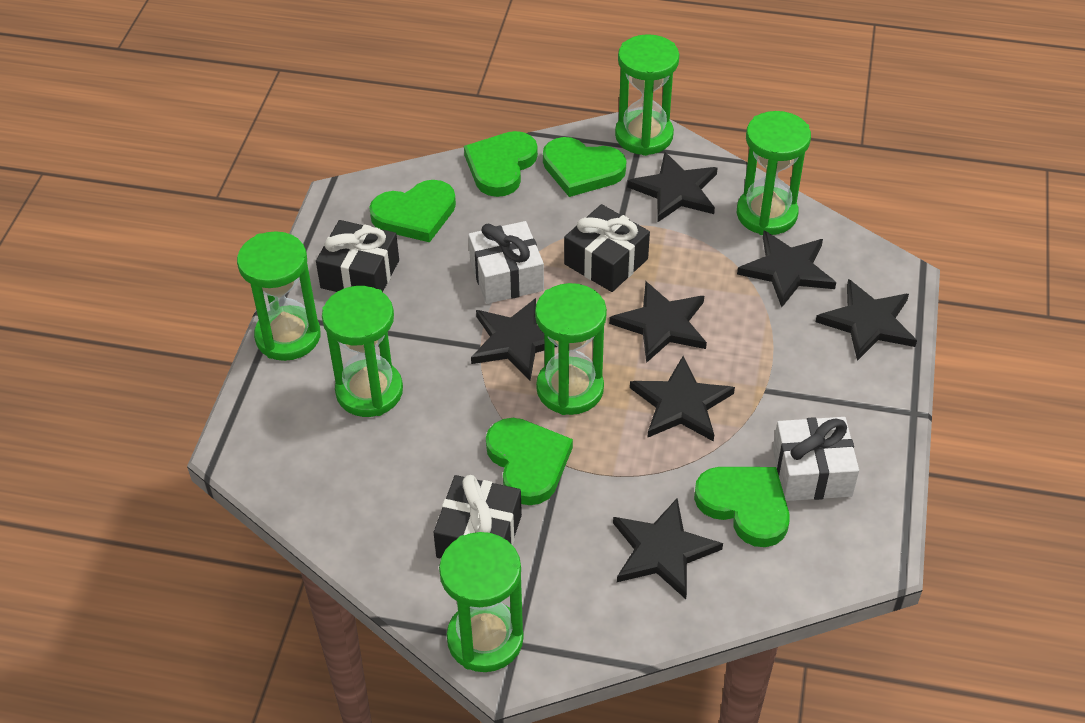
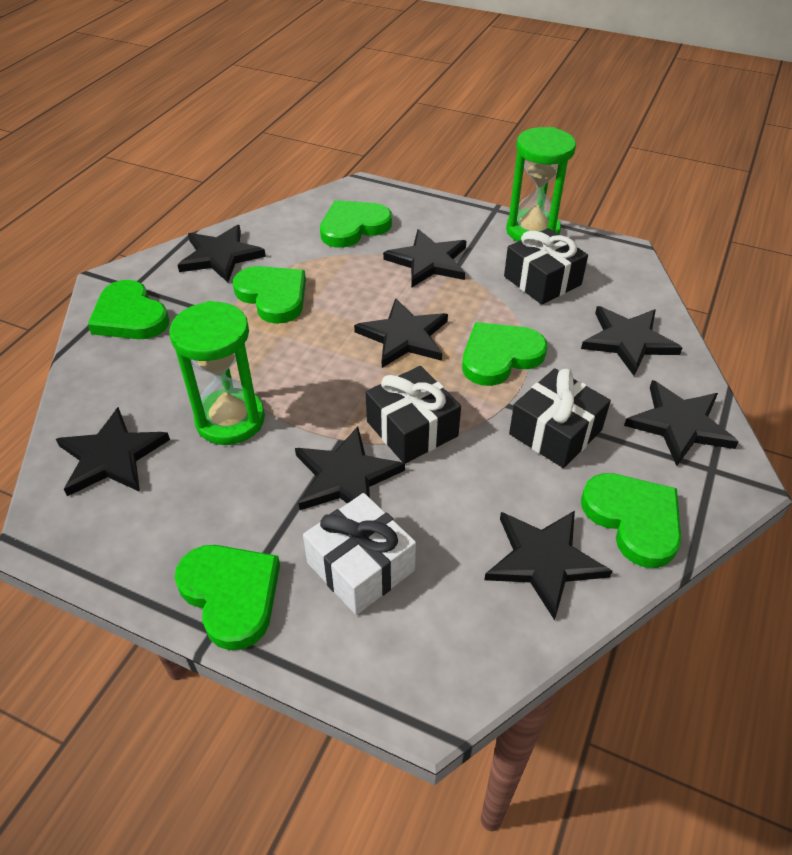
black star: 7 -> 8
green heart: 5 -> 6
green hourglass: 6 -> 2
white gift: 2 -> 1

